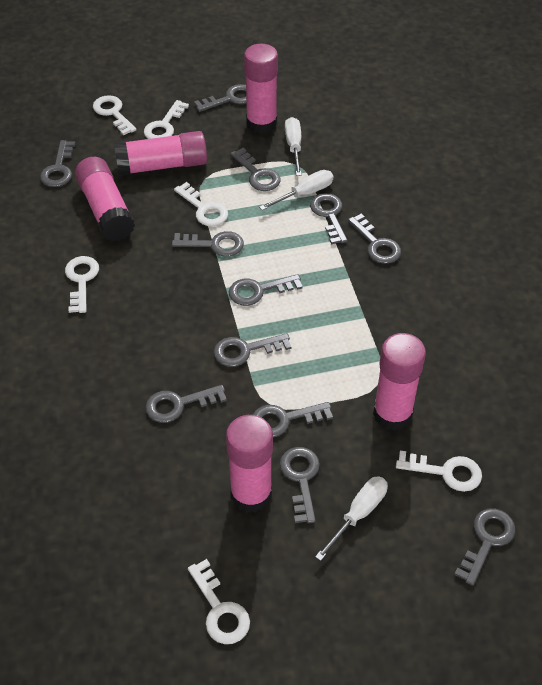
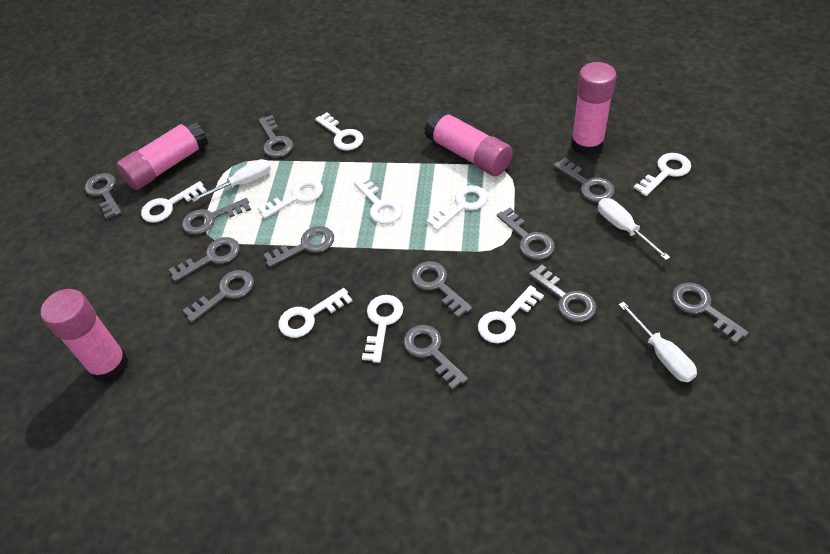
pink glue stick: 5 -> 4
white key: 6 -> 9

